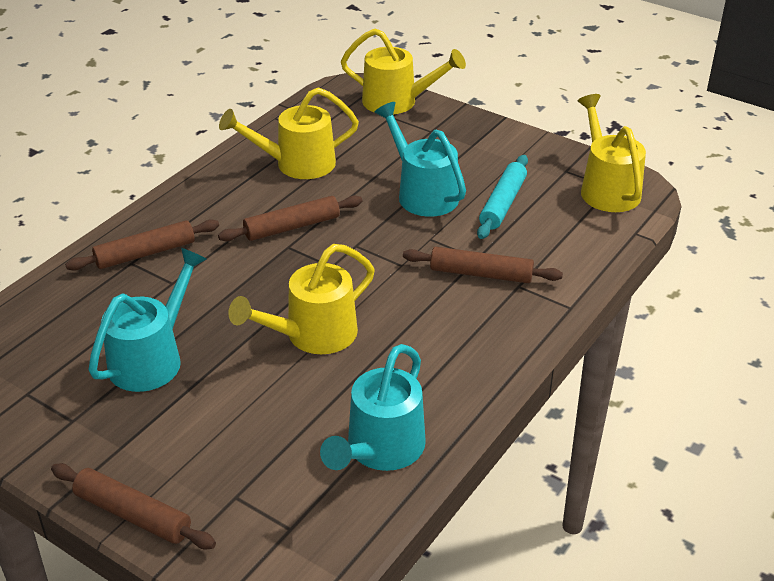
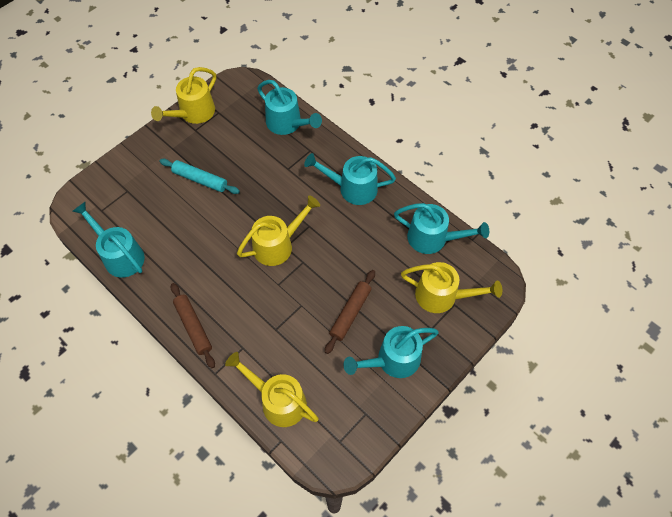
brown rolling pin: 4 -> 2
turquoise watering can: 3 -> 5

